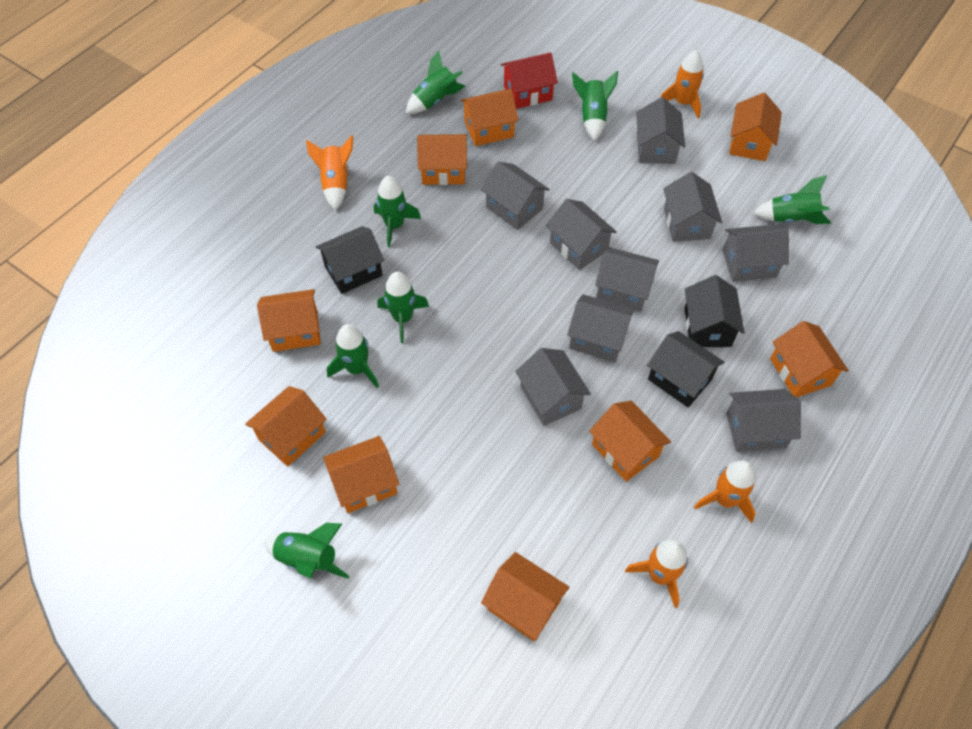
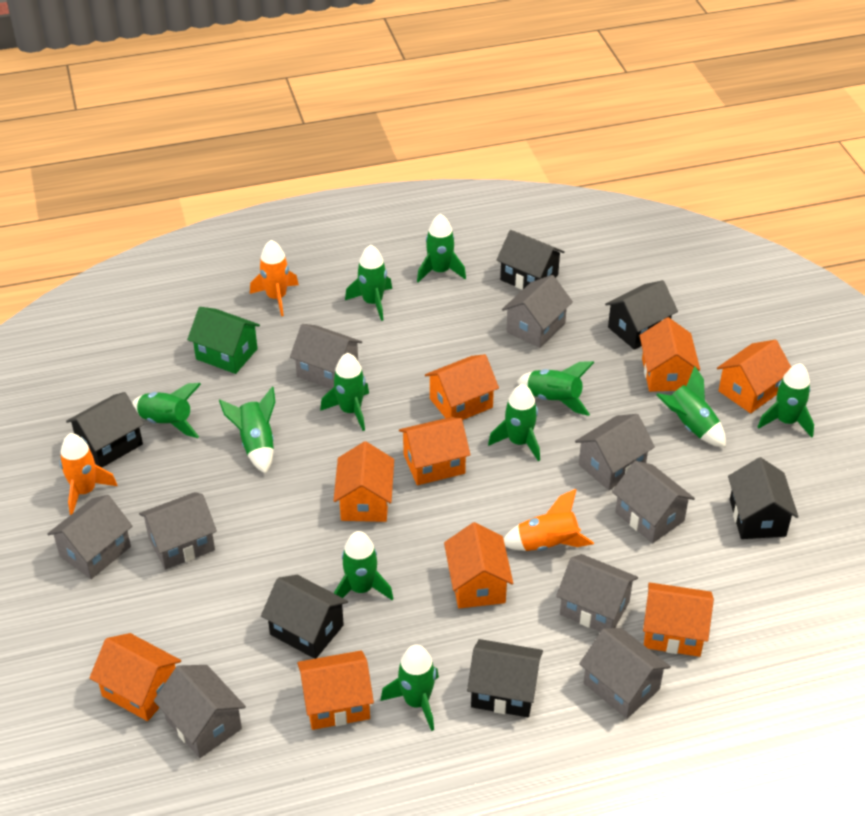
black house: 3 -> 6
green house: 0 -> 1
green rocket: 7 -> 11
orange rocket: 4 -> 3
red house: 1 -> 0

